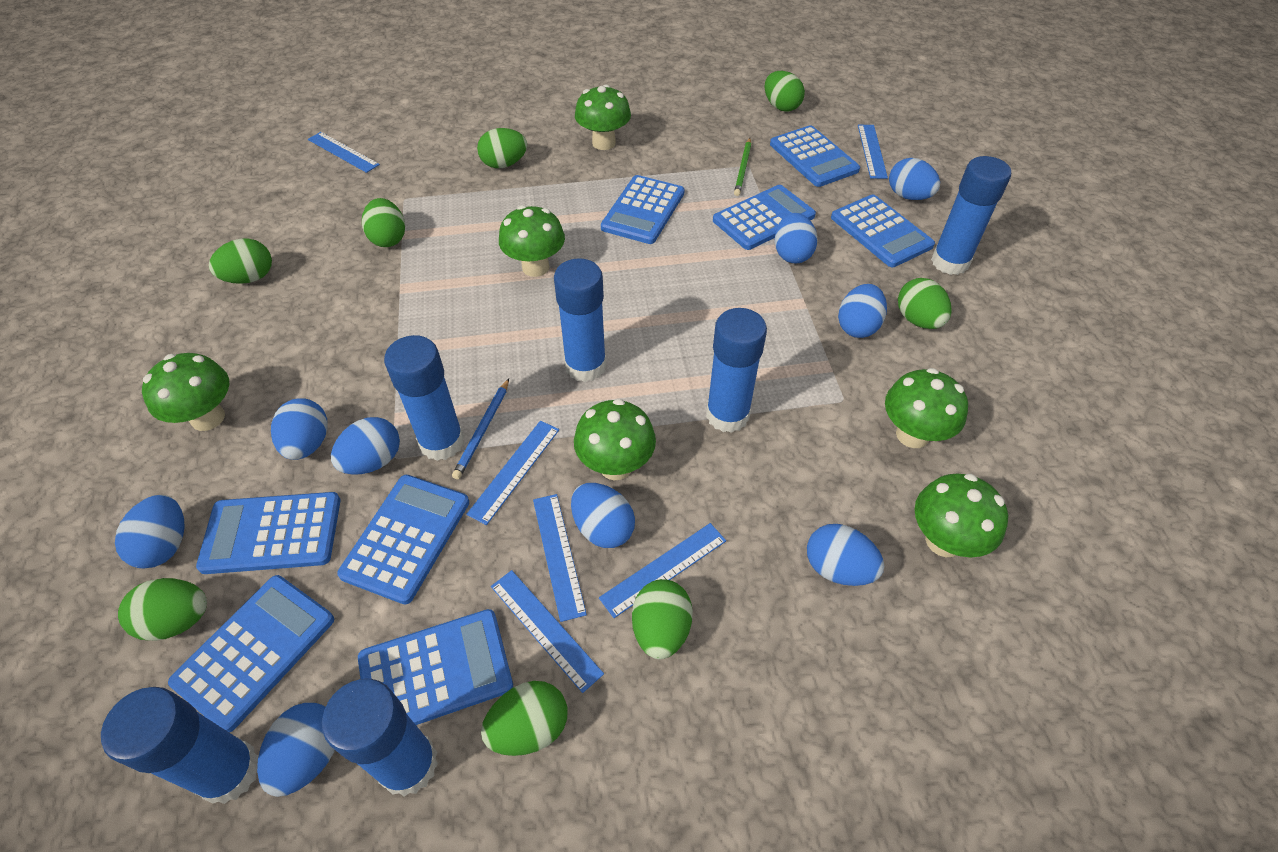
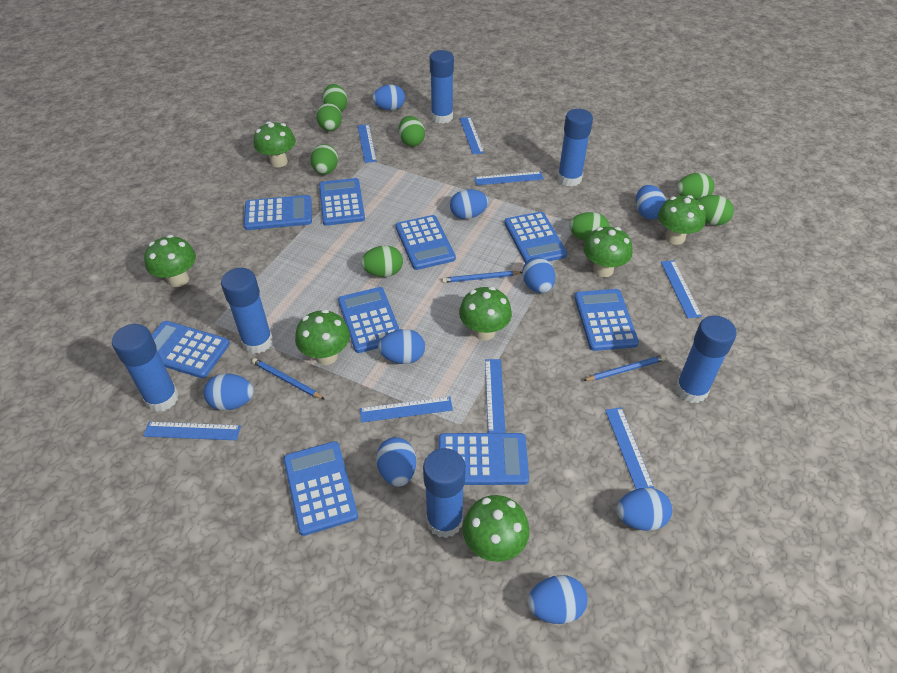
blue calculator: 8 -> 9
blue pencil: 1 -> 3
blue ruler: 6 -> 8
green mushroom: 6 -> 7
green pencil: 1 -> 0

